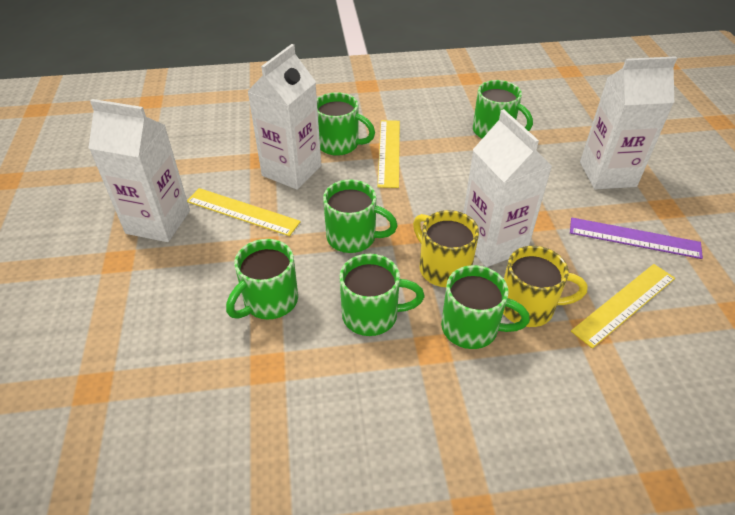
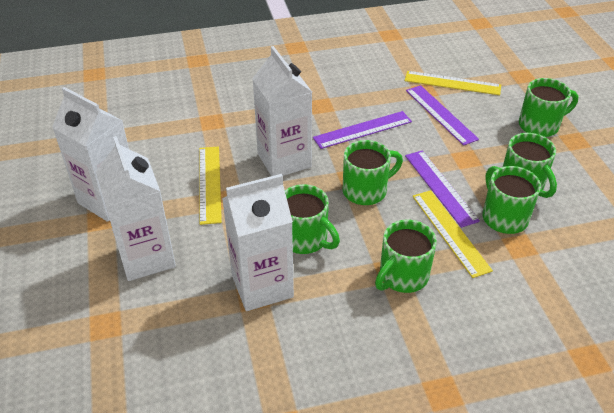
purple ruler: 1 -> 3
yellow mug: 2 -> 0

